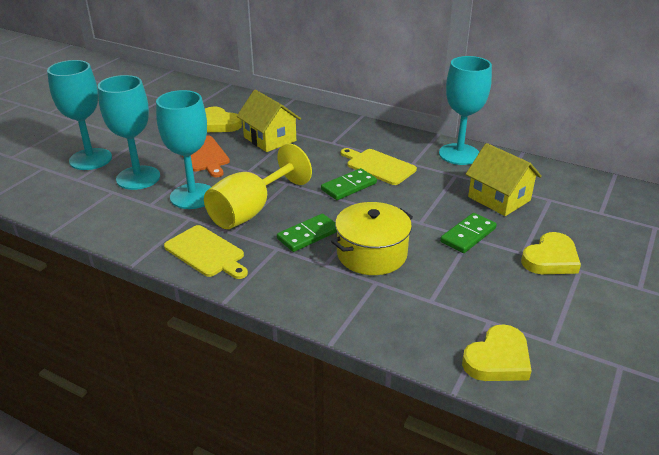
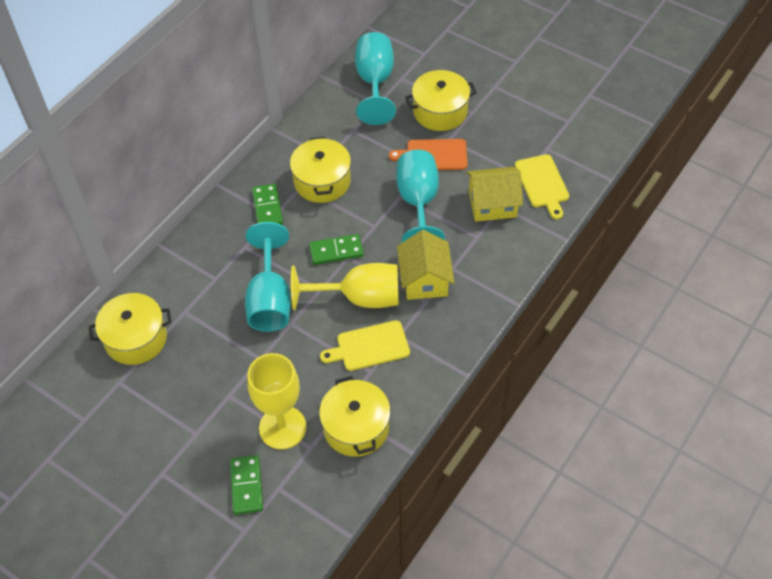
turquoise goblet: 4 -> 3
yellow goblet: 1 -> 2
yellow heart: 3 -> 0
yellow pot: 1 -> 4

